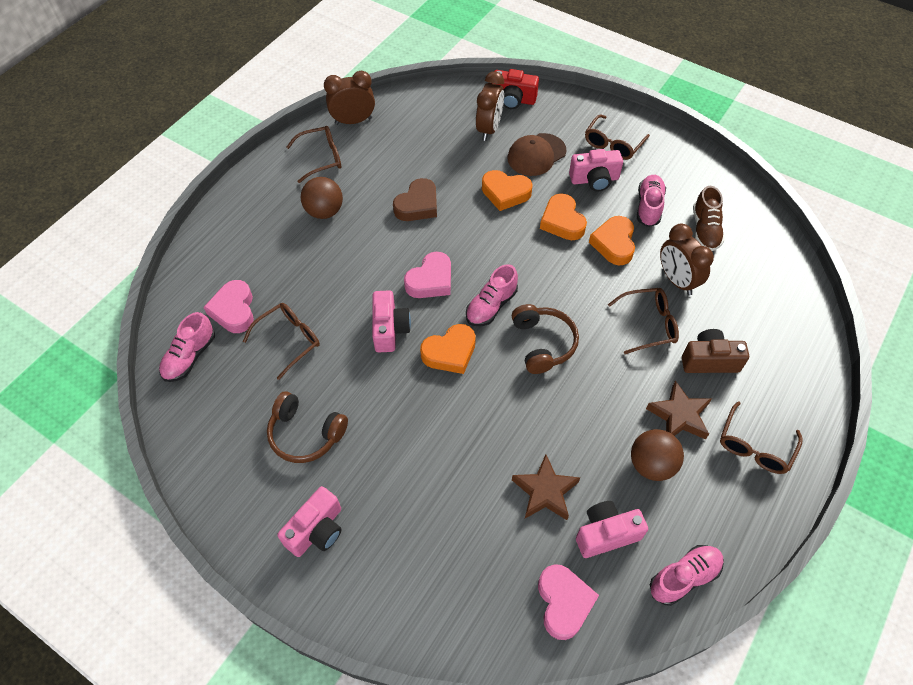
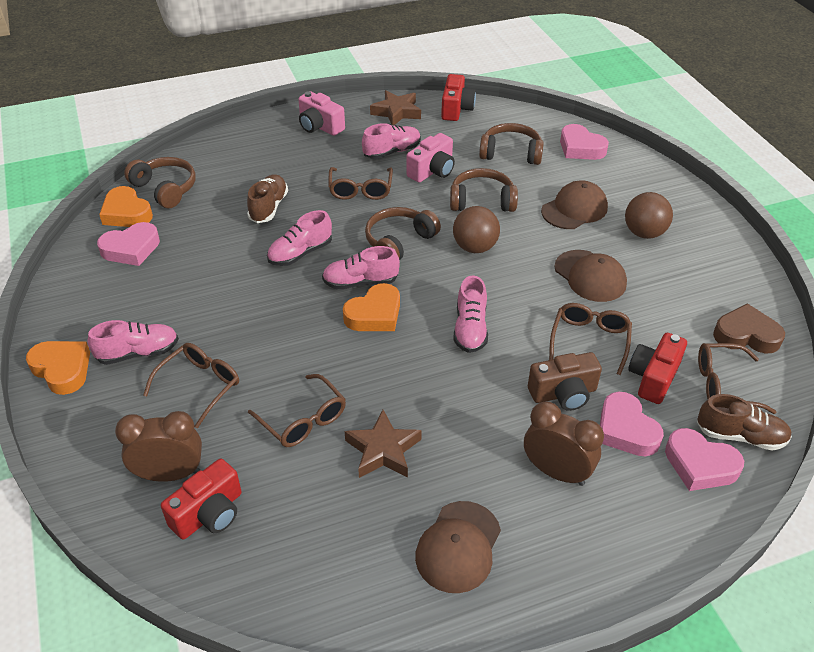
brown cap: 1 -> 3
brown clock: 3 -> 2
brown headphones: 2 -> 4
brown shoe: 1 -> 2
orange heart: 4 -> 3
pink camera: 4 -> 2
pink heart: 3 -> 4
pink shoe: 4 -> 5
red camera: 1 -> 3

